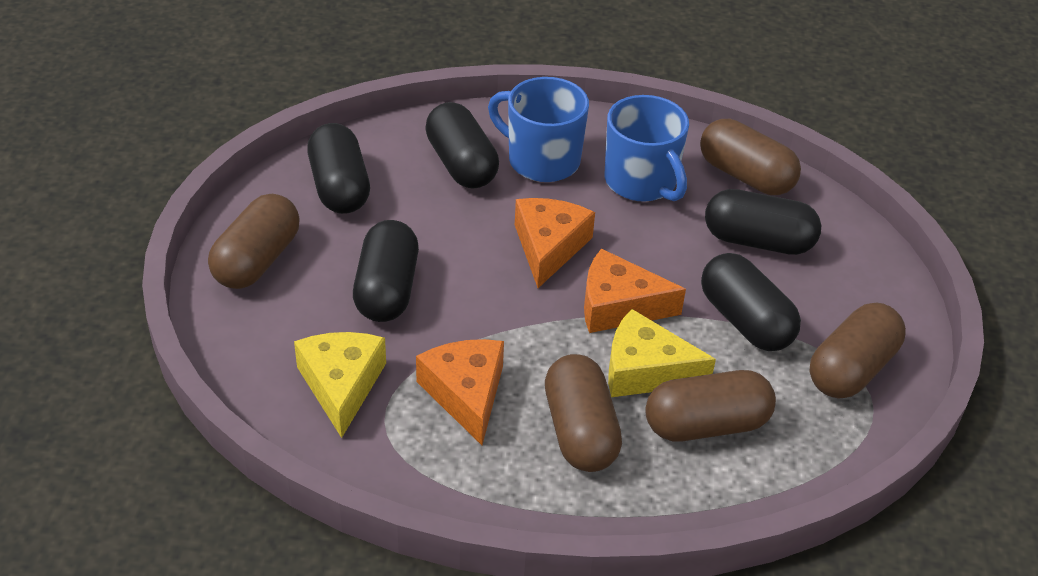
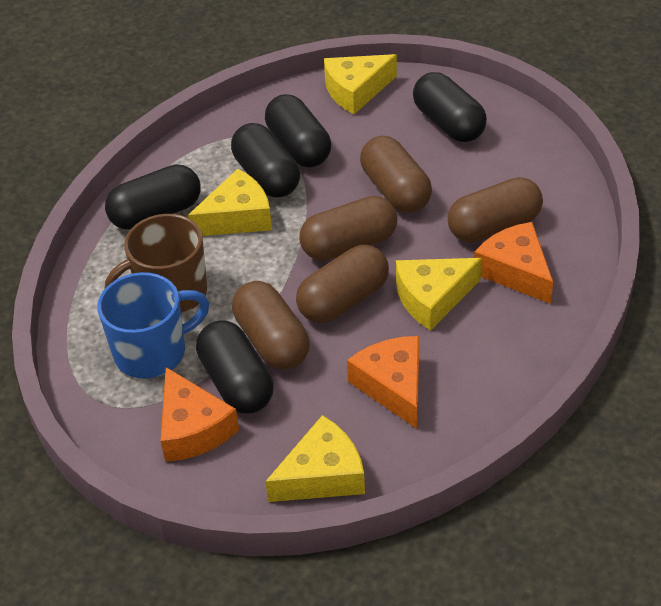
blue mug: 2 -> 1
brown mug: 0 -> 1
yellow cheese: 2 -> 4

